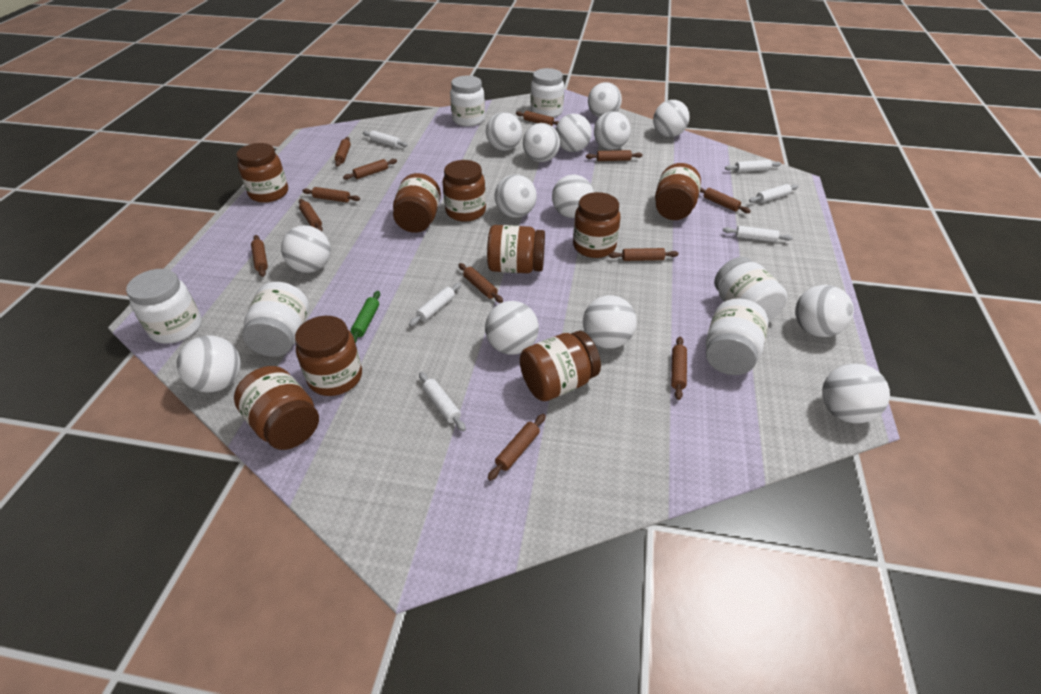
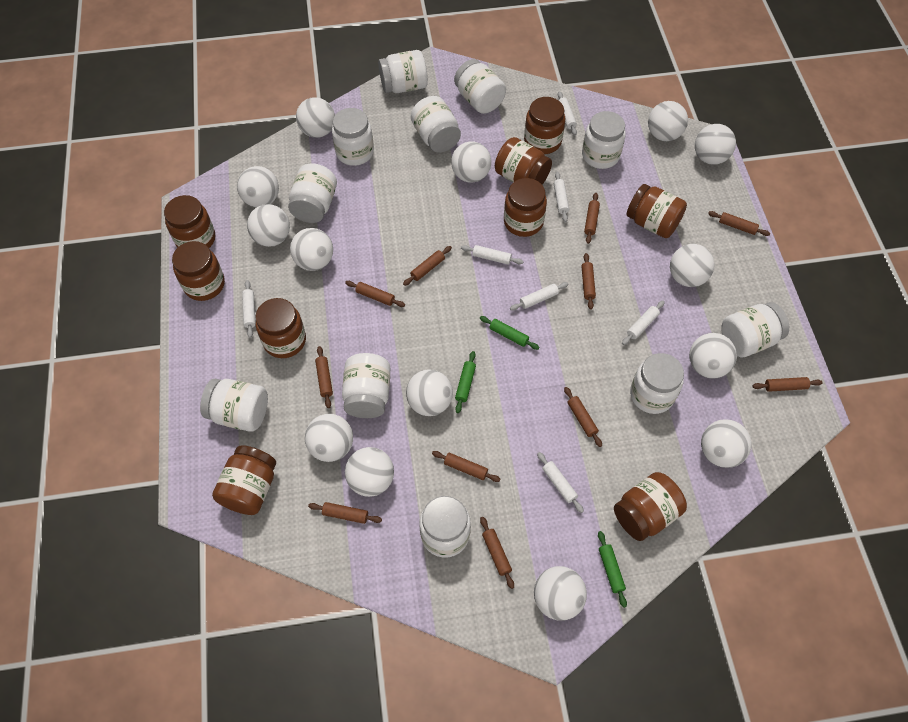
brown rolling pin: 12 -> 11
green rolling pin: 1 -> 3
white jar: 6 -> 11
white rolling pin: 6 -> 7

